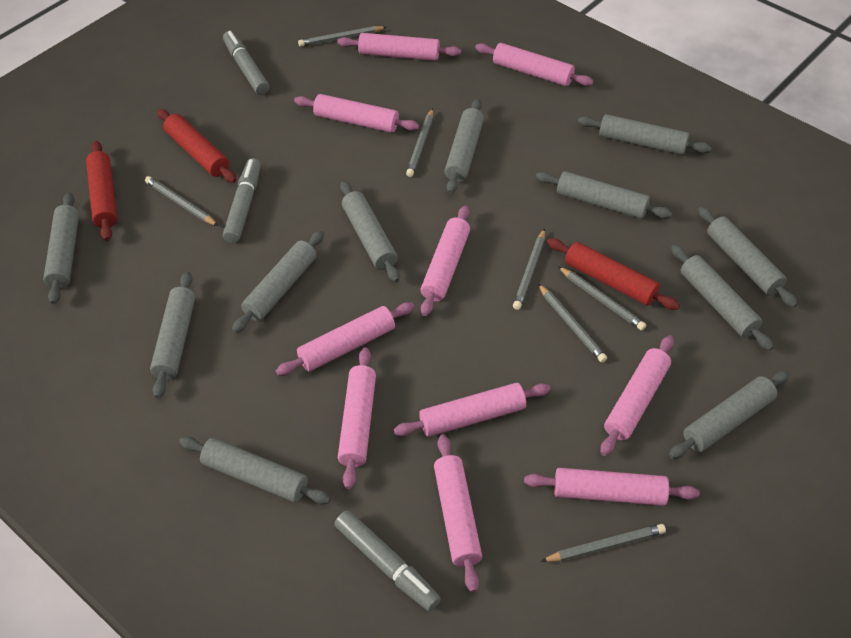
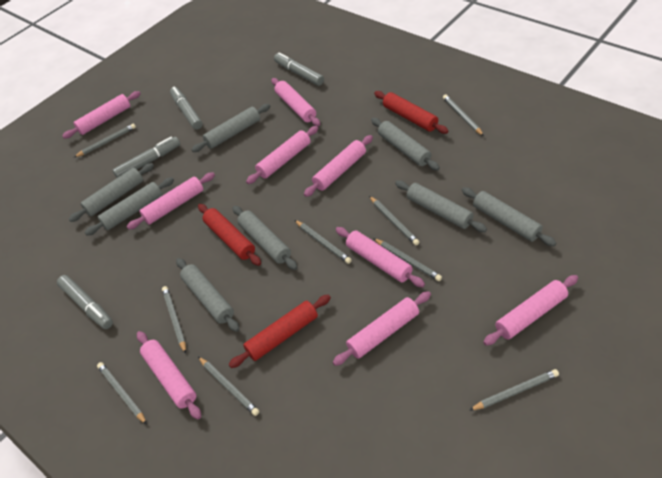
grey marker: 3 -> 4
grey pencil: 7 -> 9
grey rolling pin: 11 -> 8
pink rolling pin: 10 -> 9

